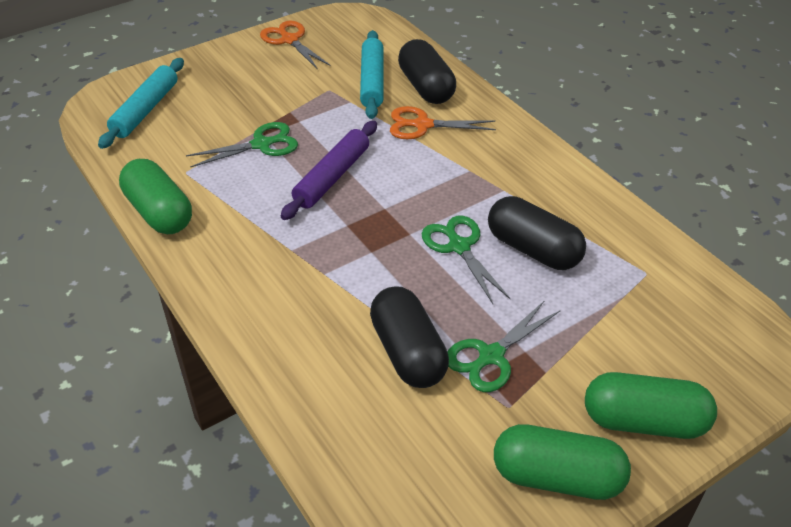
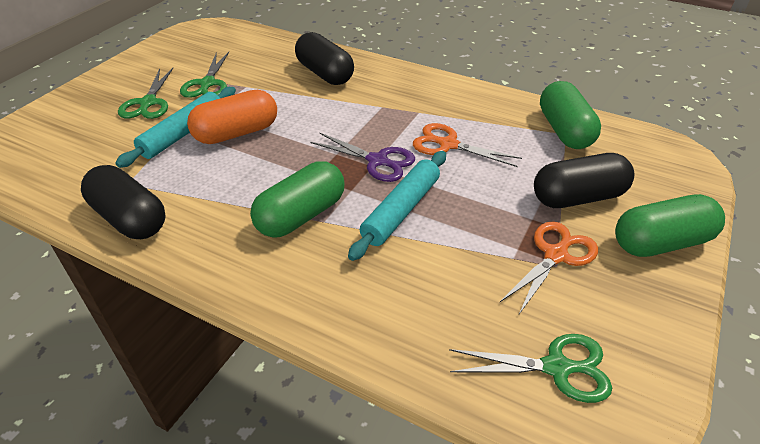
orange capsule: 0 -> 1
purple rolling pin: 1 -> 0
purple scissors: 0 -> 1

